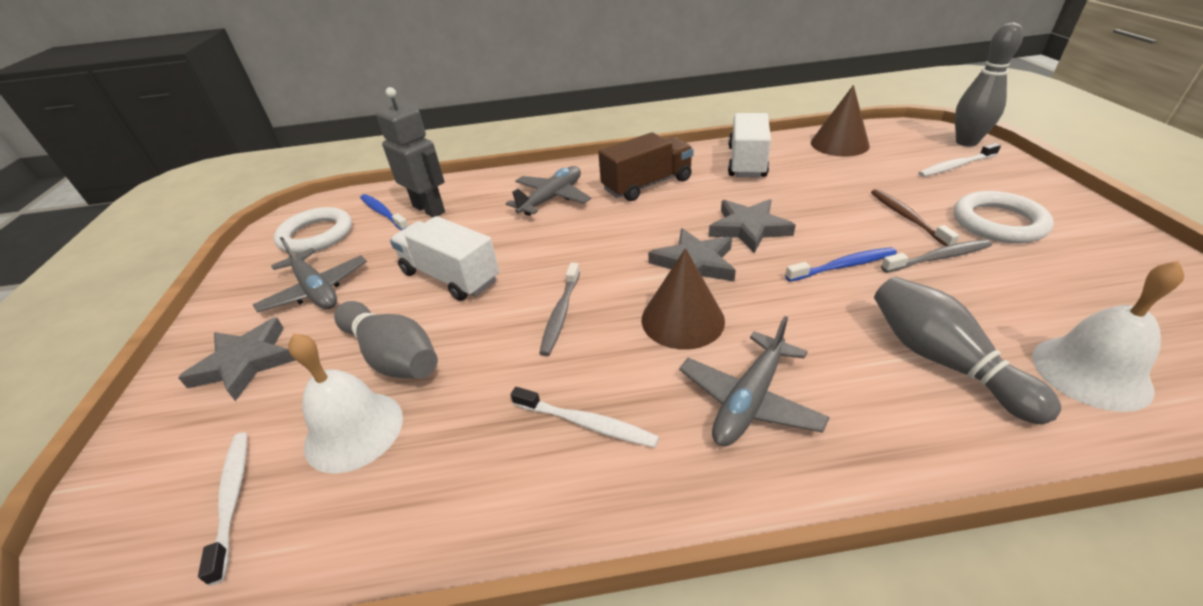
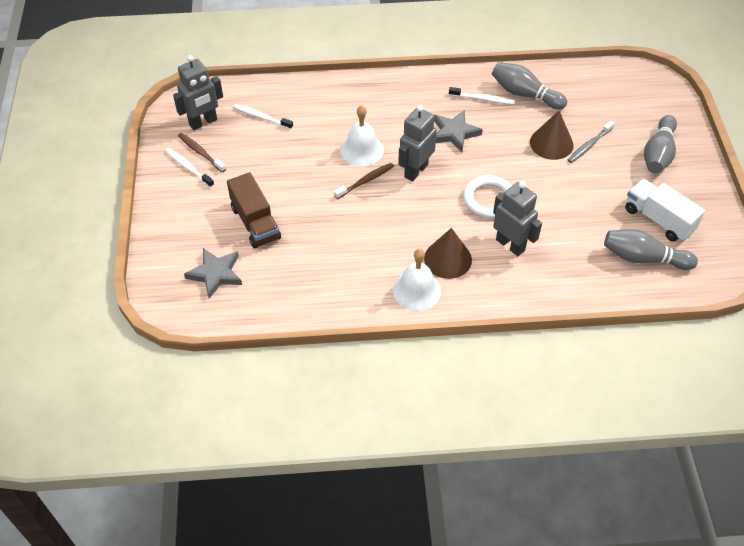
blue toothbrush: 2 -> 0
brown toothbrush: 1 -> 2
grey plane: 3 -> 0
grey robot: 1 -> 3
grey star: 3 -> 2
grey toothbrush: 2 -> 1
white ring: 2 -> 1
white truck: 2 -> 1

